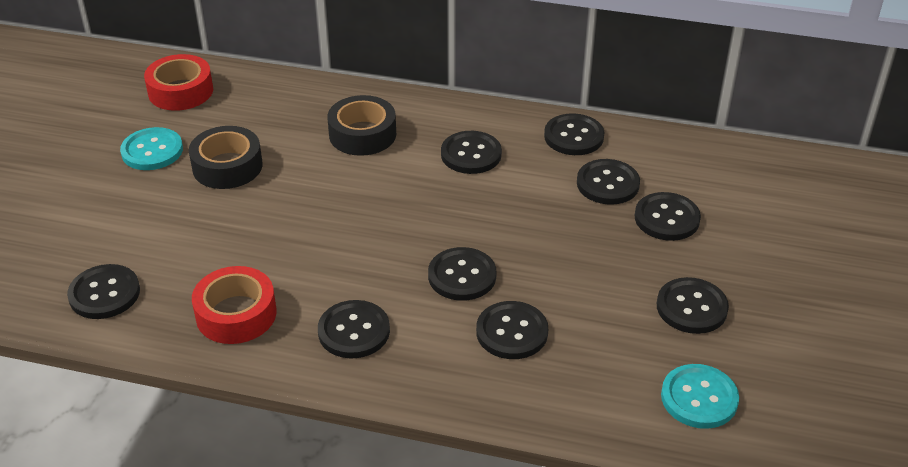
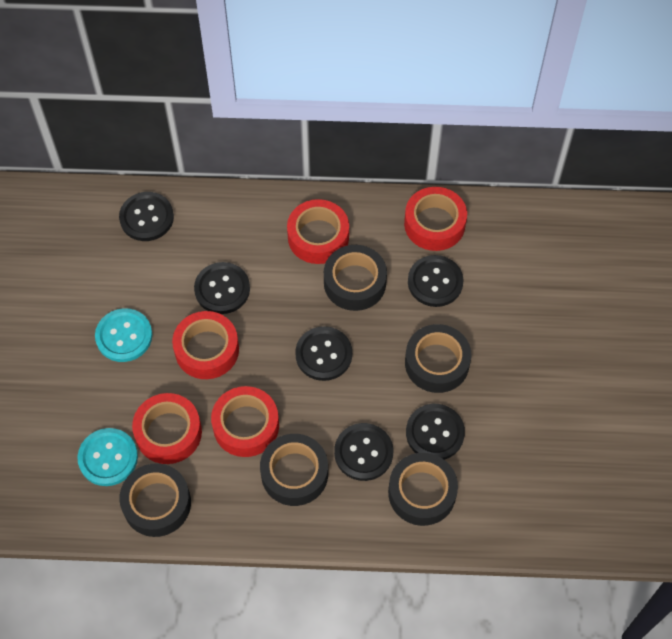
black button: 9 -> 6
black tape: 2 -> 5
red tape: 2 -> 5

